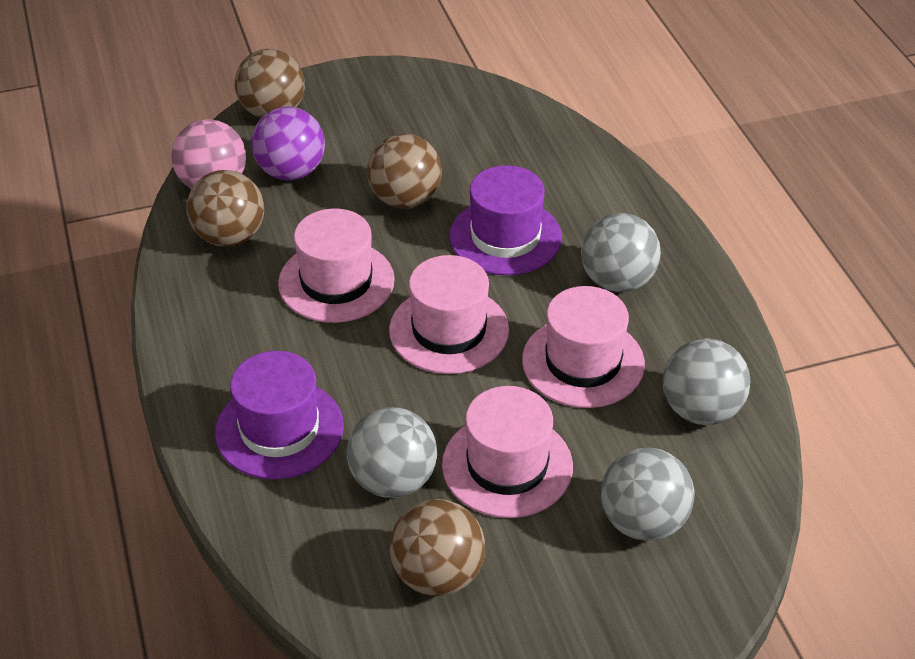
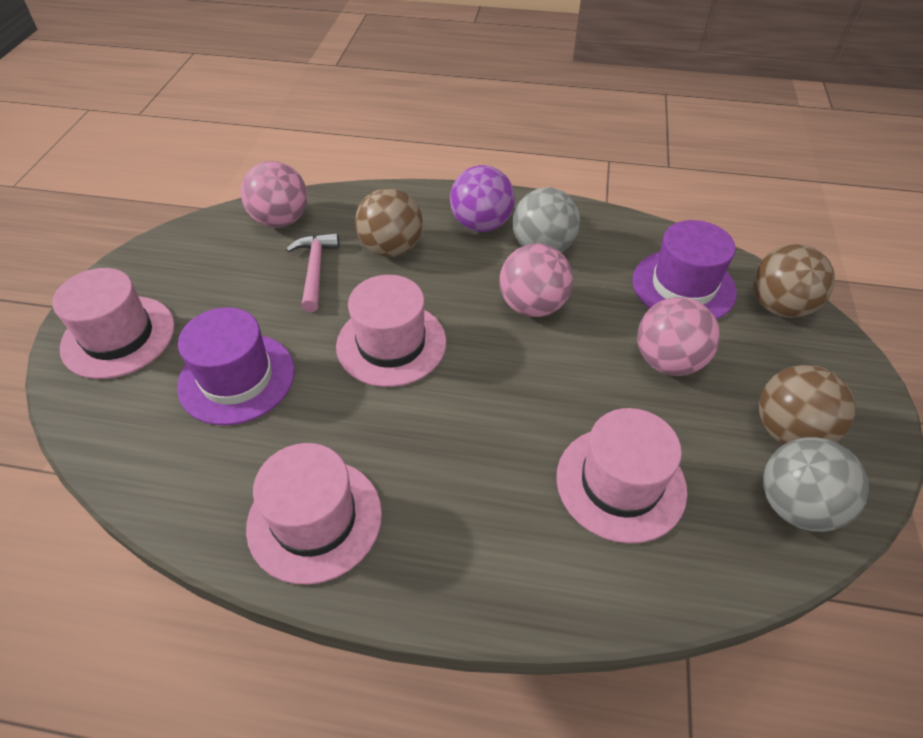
brown ball: 4 -> 3
grey ball: 4 -> 2
pink ball: 1 -> 3
pink hammer: 0 -> 1

